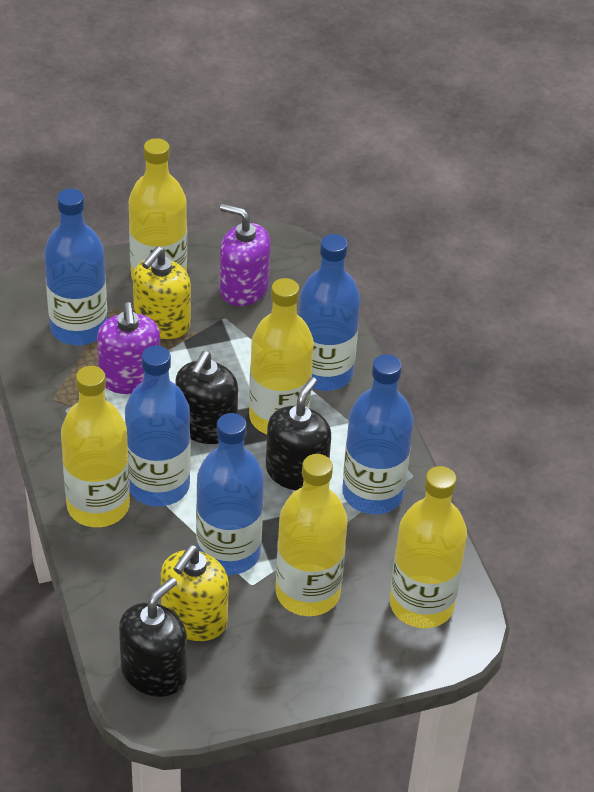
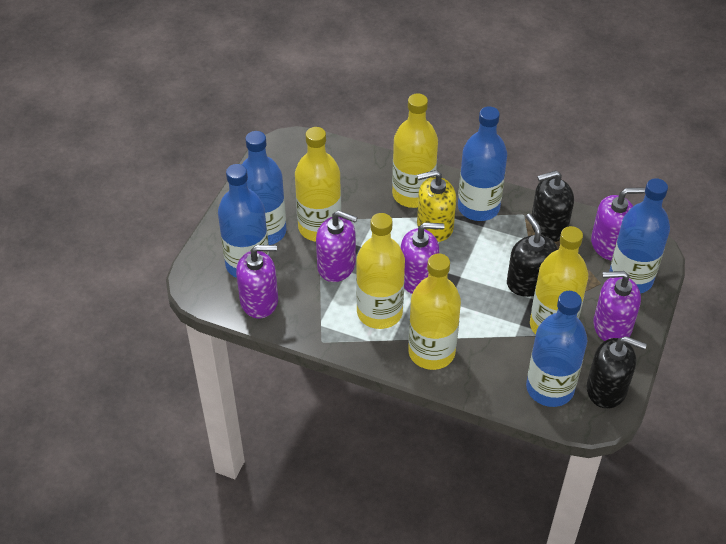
purple soap dispenser: 2 -> 5
yellow soap dispenser: 2 -> 1

